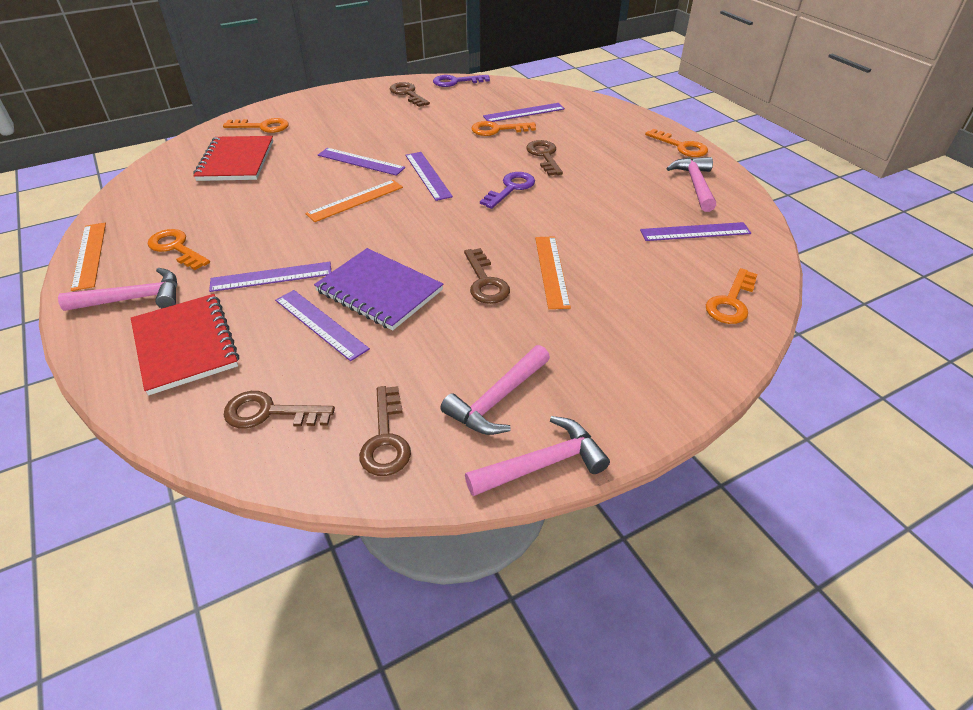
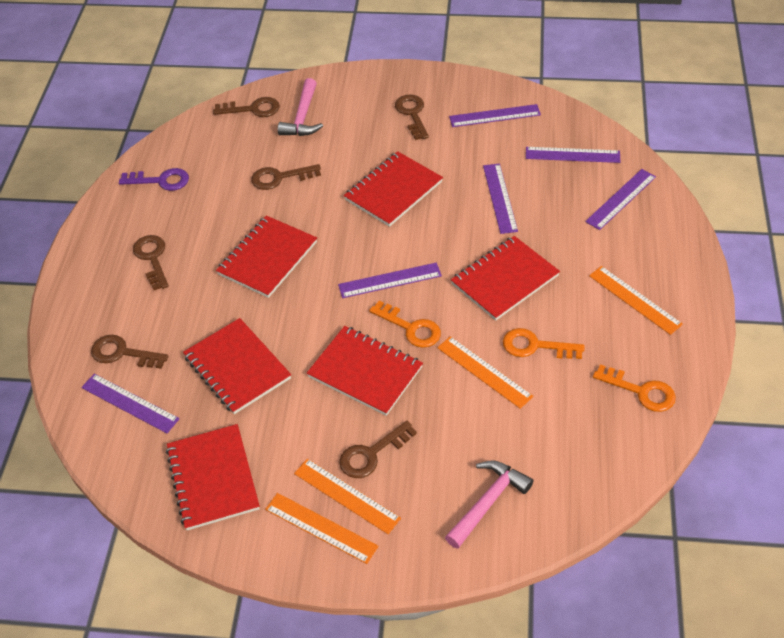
brown key: 5 -> 6
orange key: 5 -> 3
orange ruler: 3 -> 4
pink hammer: 4 -> 2
purple key: 2 -> 1
purple notebook: 1 -> 0
red notebook: 2 -> 6

